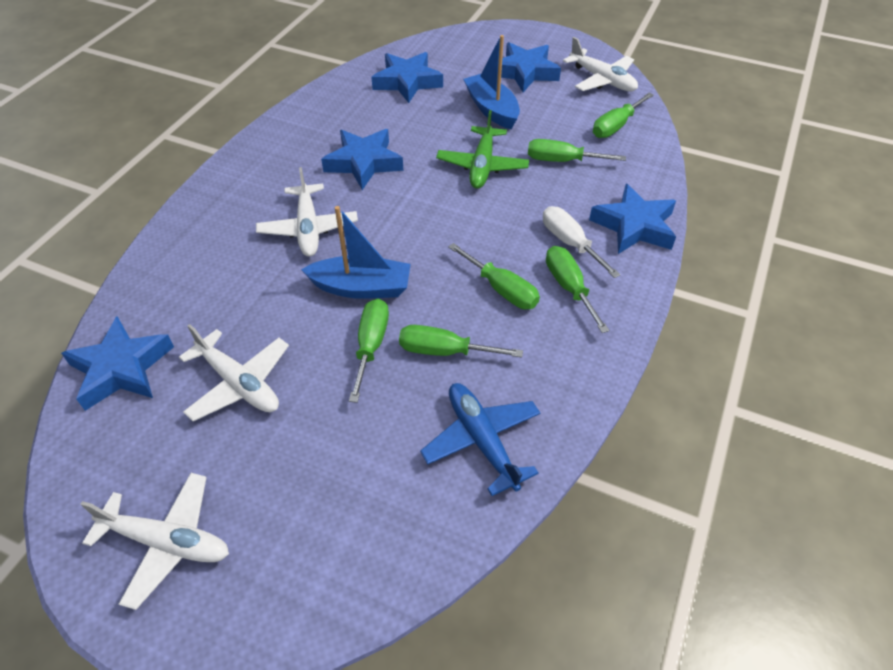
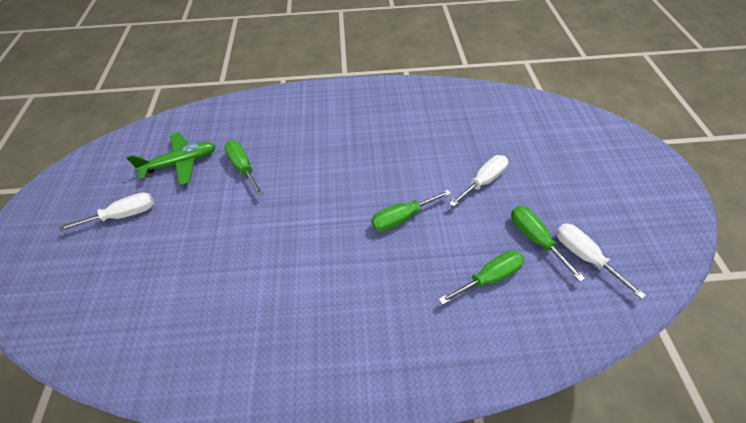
blue boat: 2 -> 0
blue plane: 1 -> 0
blue star: 5 -> 0
green screwdriver: 6 -> 4
white plane: 4 -> 0
white screwdriver: 1 -> 3

